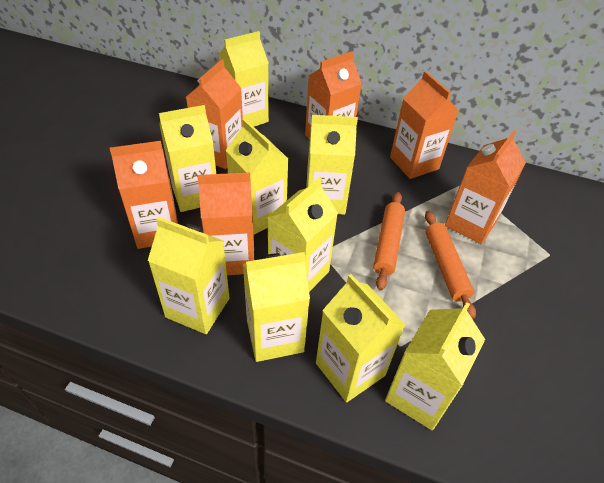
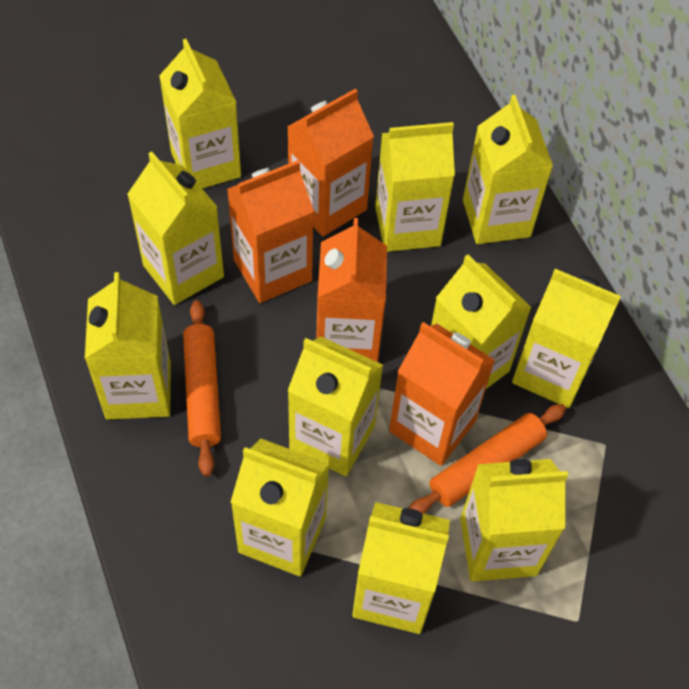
orange carton: 6 -> 4
yellow carton: 9 -> 11

